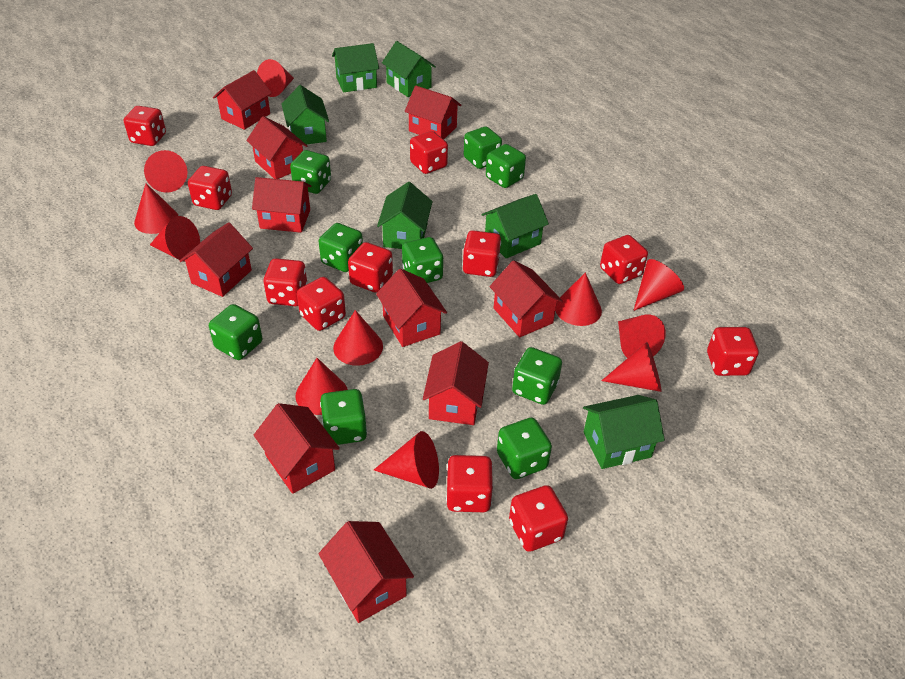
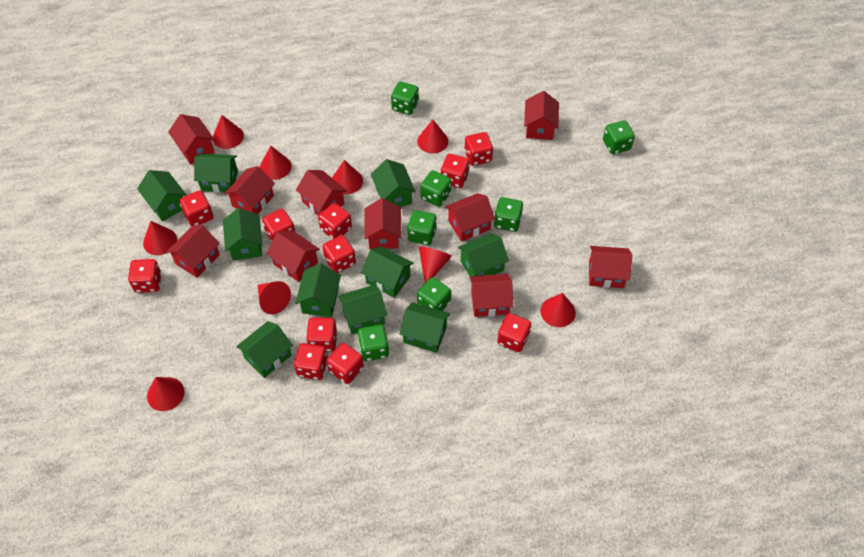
green dice: 9 -> 7
green house: 6 -> 10
red cone: 11 -> 9

